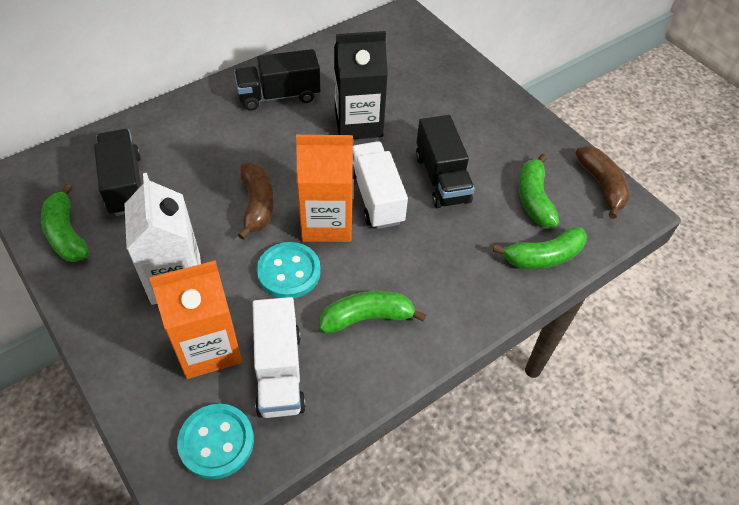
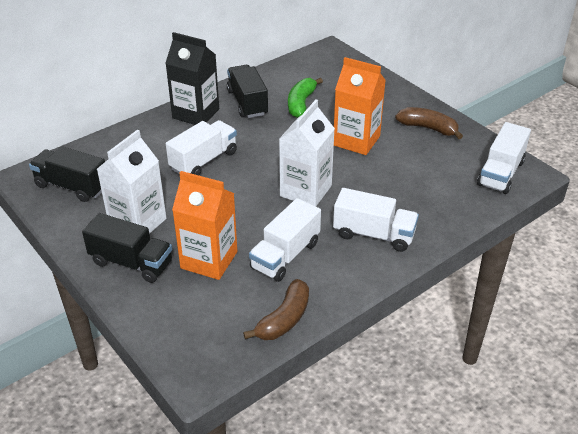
green banana: 4 -> 1
turquoise button: 2 -> 0
white carton: 1 -> 2
white truck: 2 -> 4

